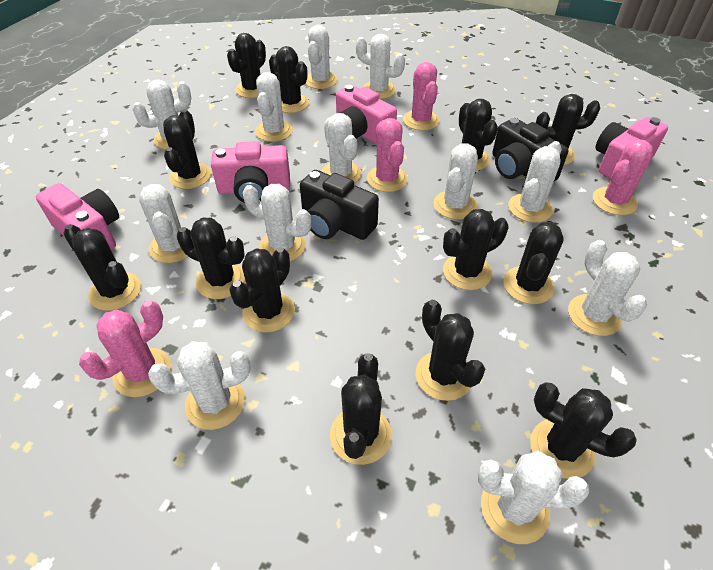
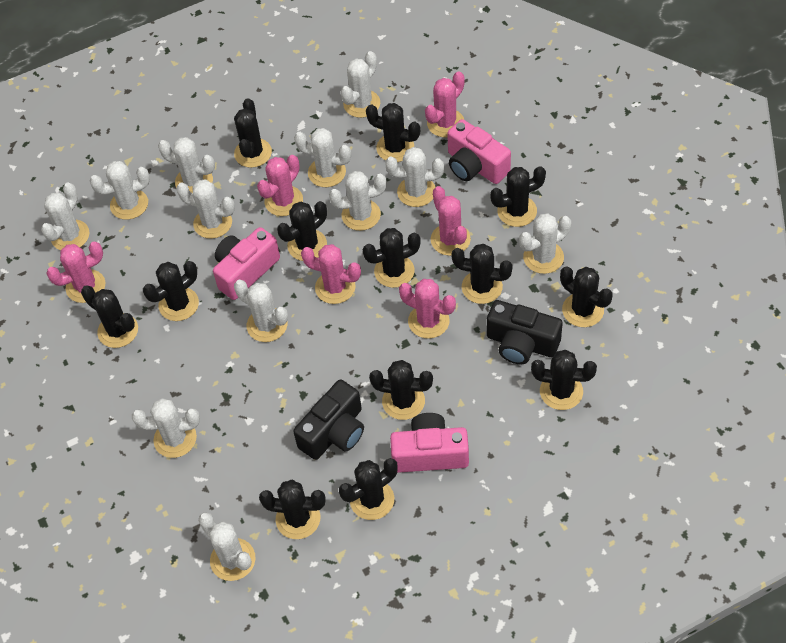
pink cactus: 4 -> 6
pink camera: 4 -> 3

